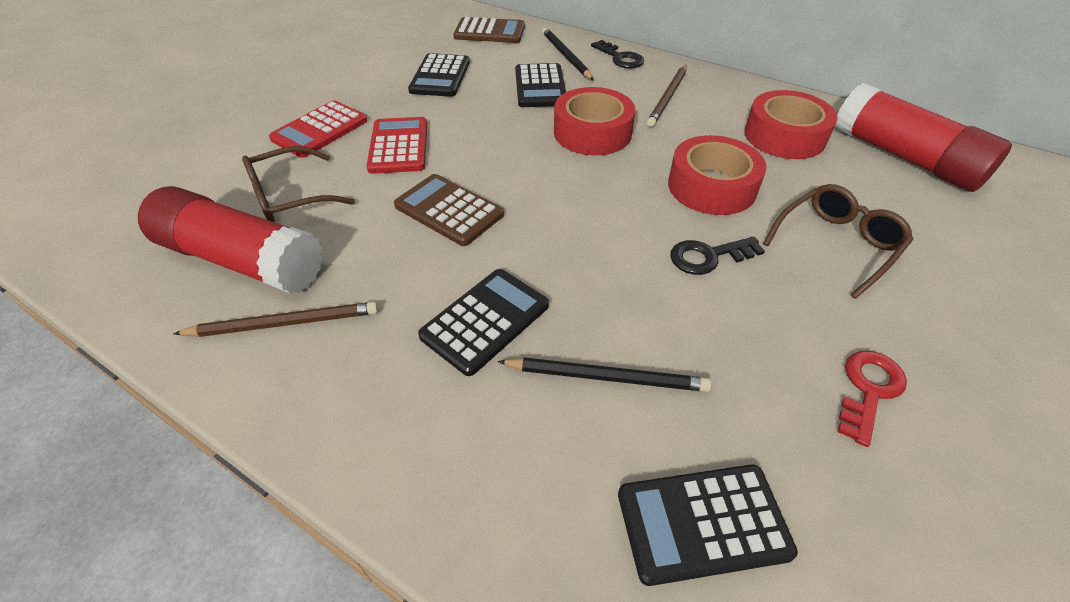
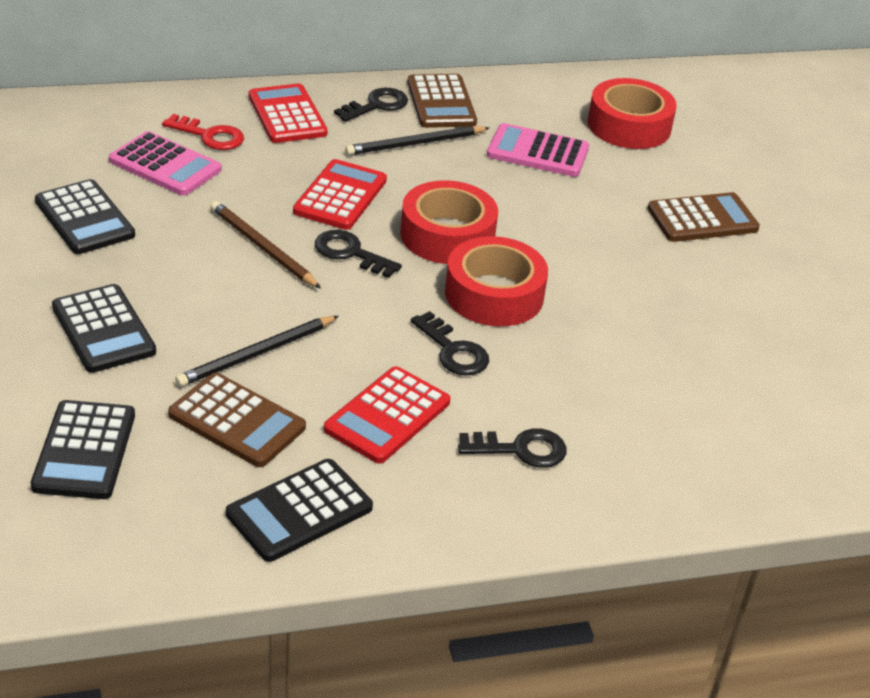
black key: 2 -> 4
brown calculator: 2 -> 3
brown glasses: 2 -> 0
brown pencil: 2 -> 1
pink calculator: 0 -> 2
red calculator: 2 -> 3
red glue stick: 2 -> 0

